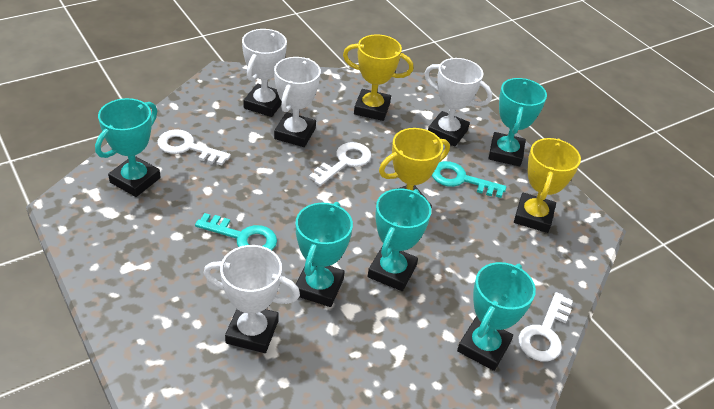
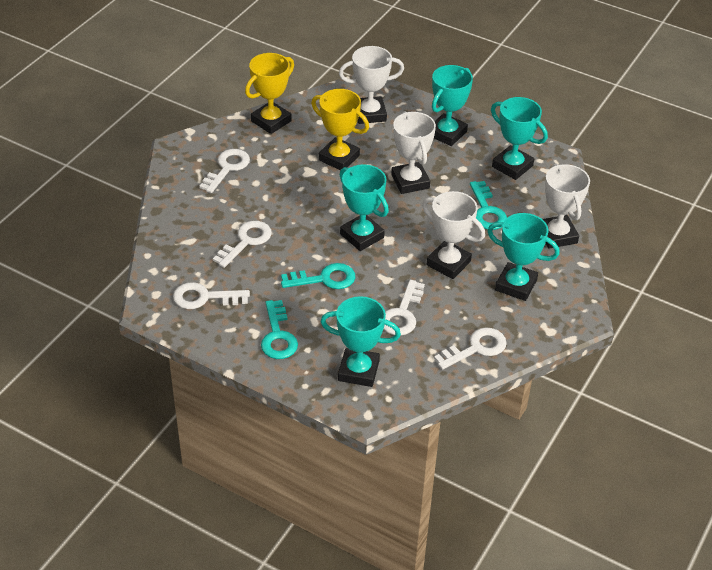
turquoise key: 2 -> 3
white key: 3 -> 5
yellow trophy: 3 -> 2

